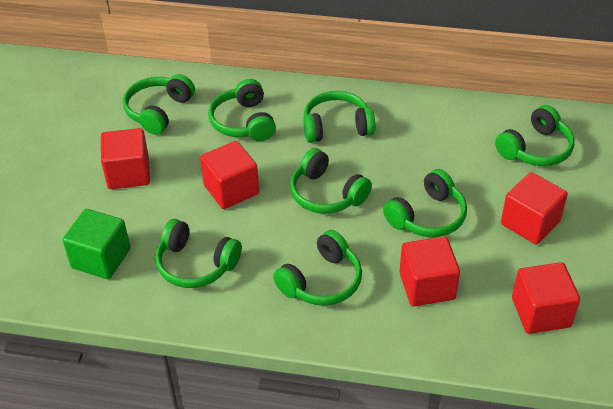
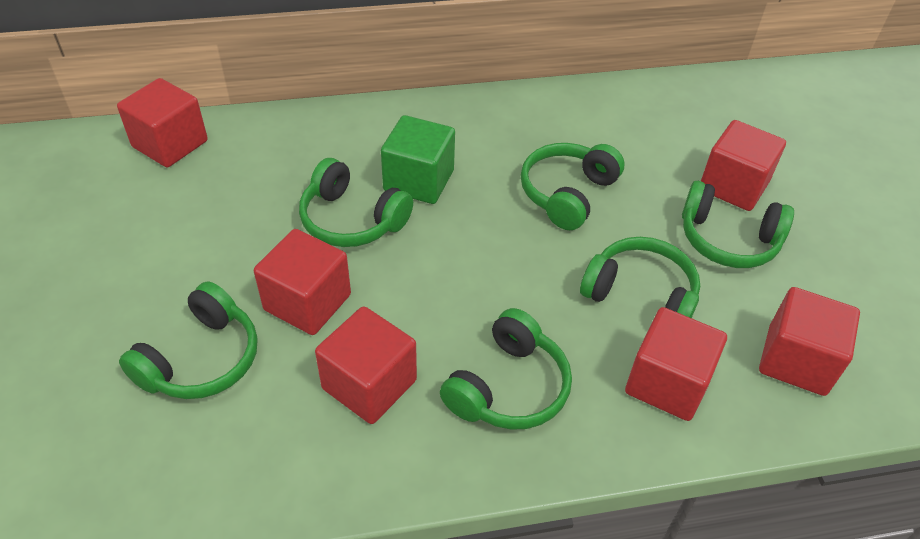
green headphones: 8 -> 6
red cube: 5 -> 6

